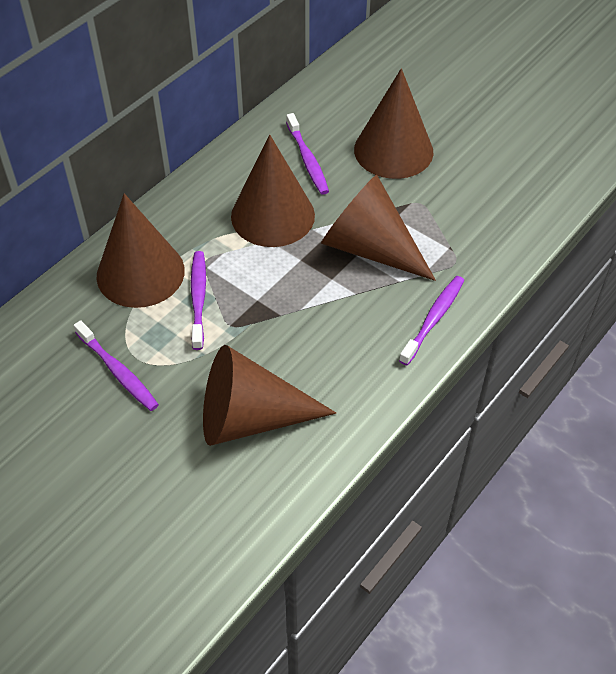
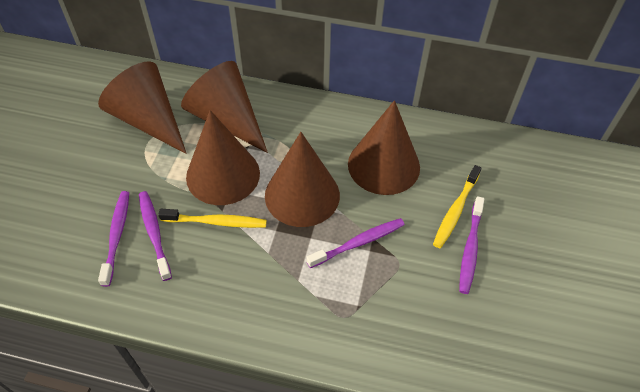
yellow toothbrush: 0 -> 2

